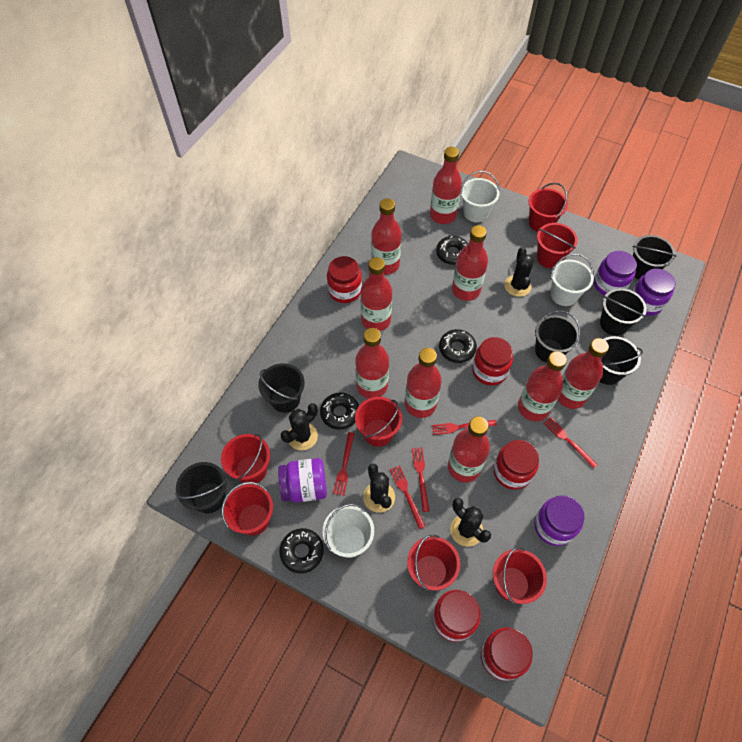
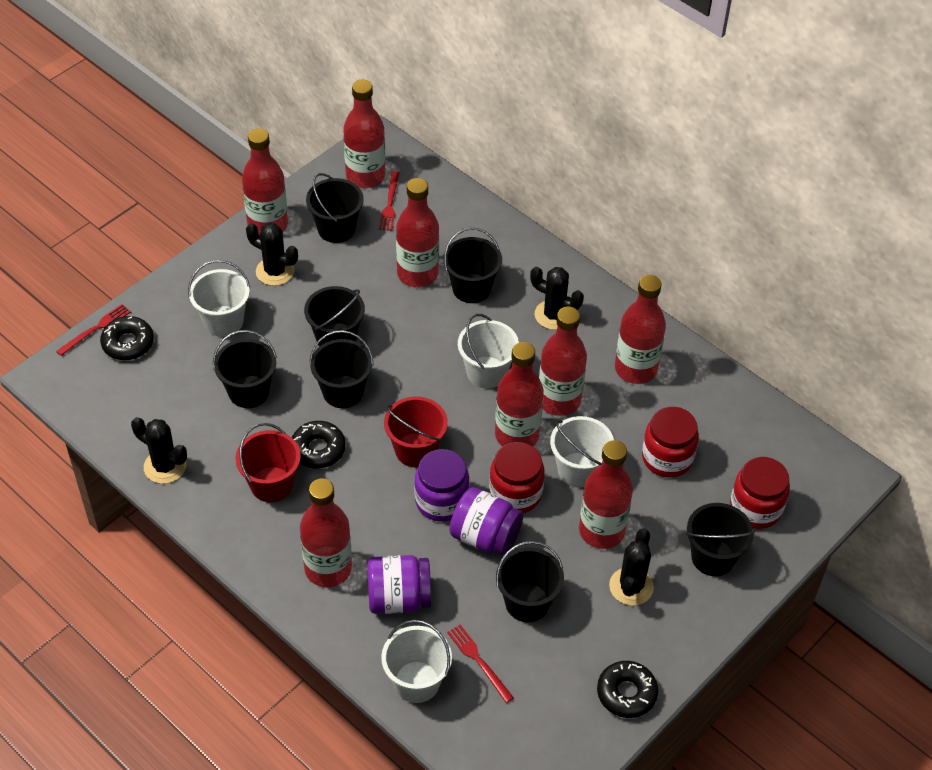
black bucket: 6 -> 7
black donut: 4 -> 3
purple jar: 4 -> 3
red bottle: 9 -> 8
red bucket: 7 -> 2
red fork: 5 -> 3
red jar: 5 -> 3
white bucket: 3 -> 4

